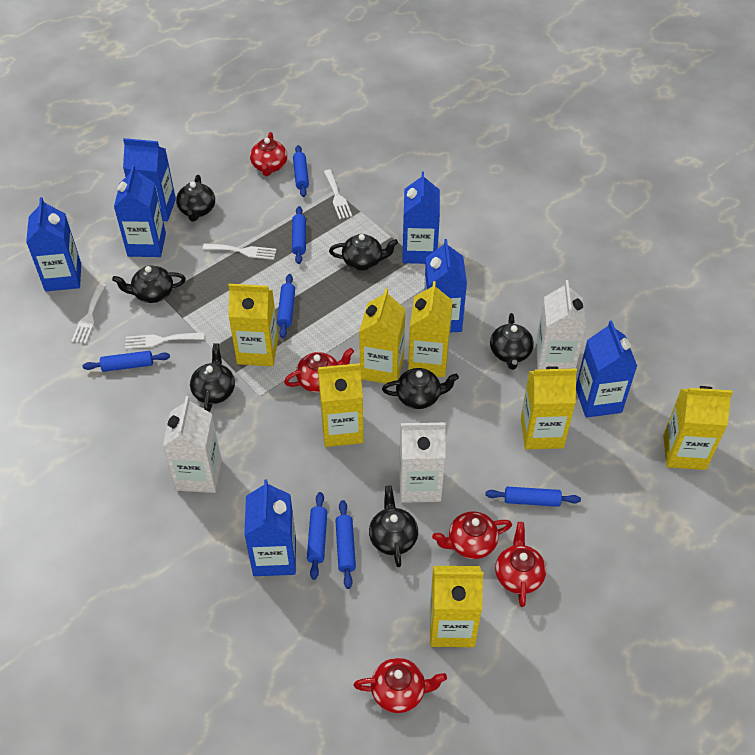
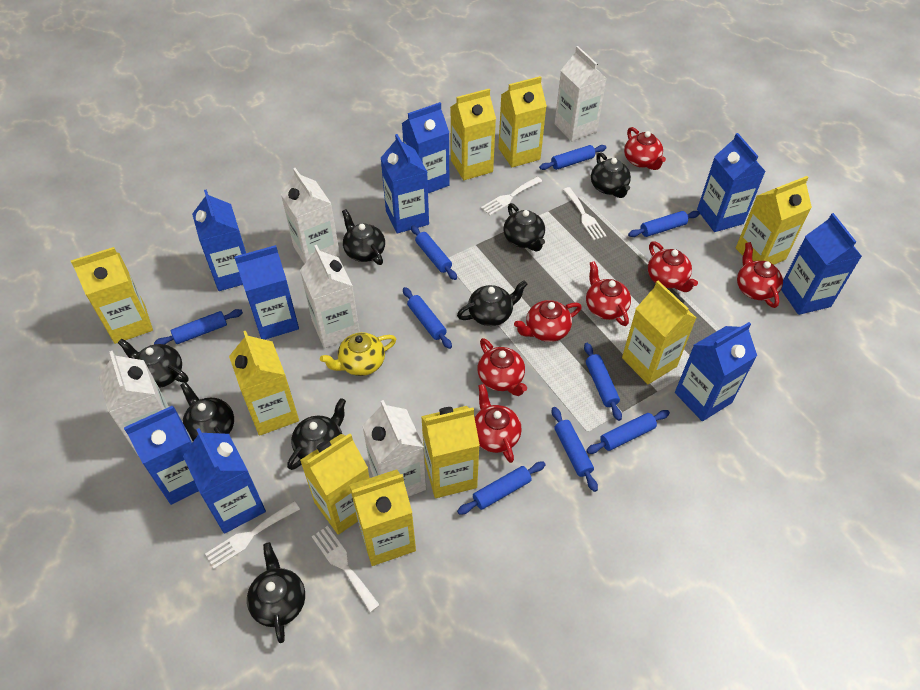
black teapot: 7 -> 8
blue carton: 7 -> 9
blue rolling pin: 7 -> 9
red teapot: 5 -> 7
white carton: 3 -> 5
yellow carton: 7 -> 9
yellow teapot: 0 -> 1

